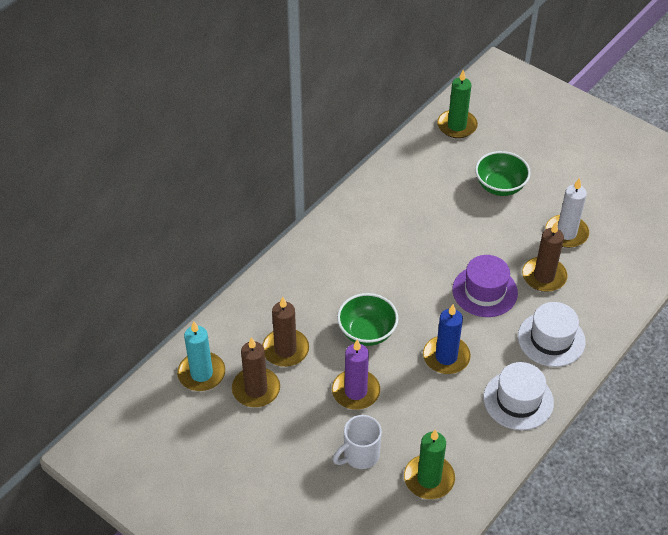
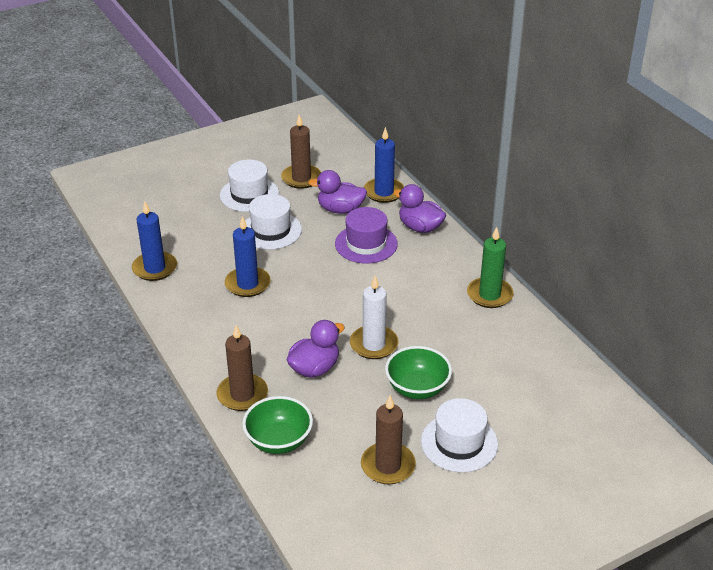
blue candle: 1 -> 3
green candle: 2 -> 1
purple candle: 1 -> 0
purple duck: 0 -> 3
turquoise candle: 1 -> 0
white hat: 2 -> 3
white mug: 1 -> 0

